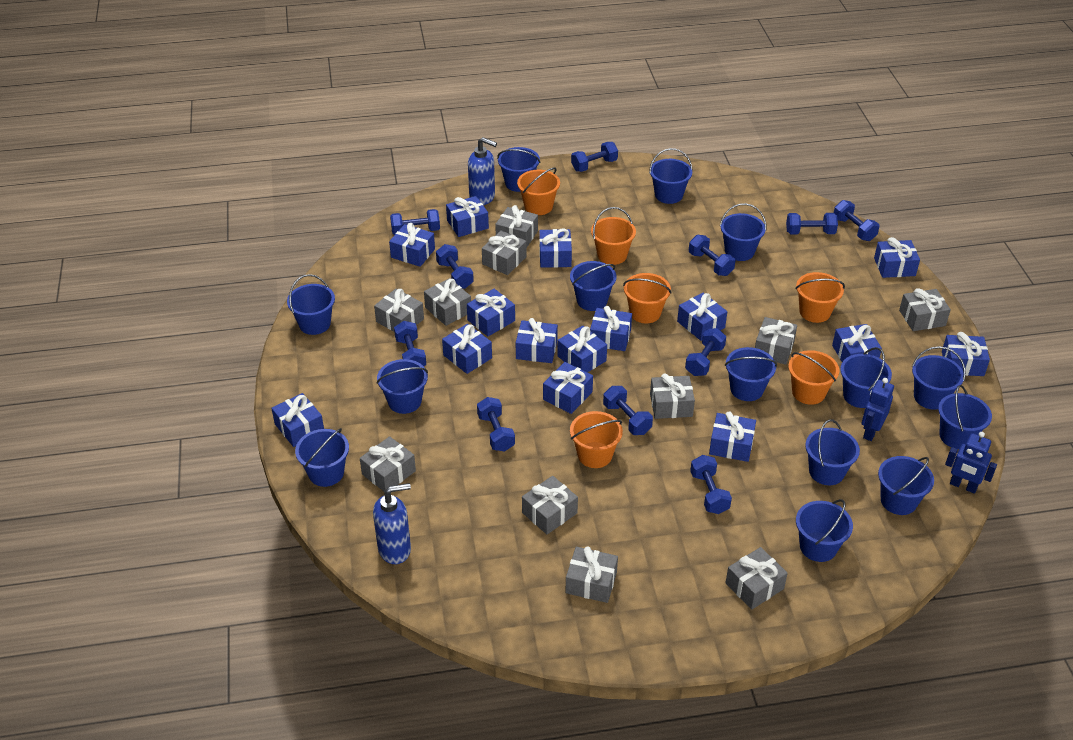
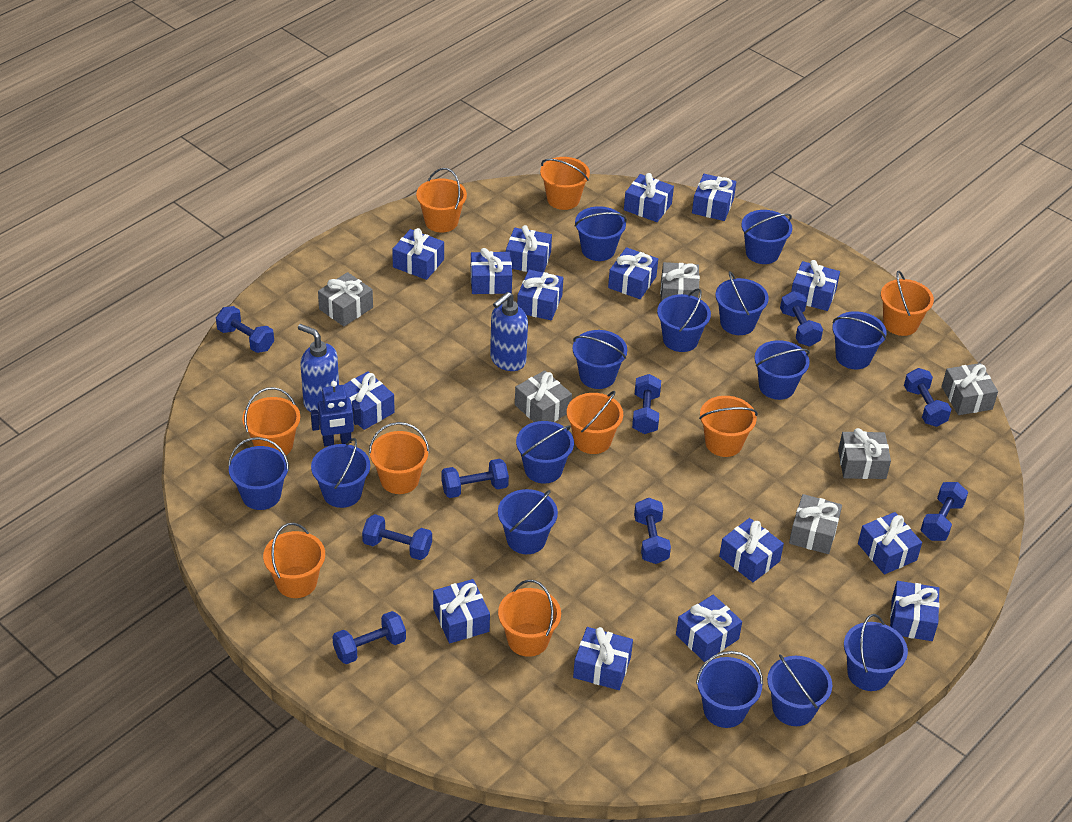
blue dumbbell: 11 -> 9
blue robot: 2 -> 1
grey gift: 11 -> 6
orange bucket: 6 -> 9

